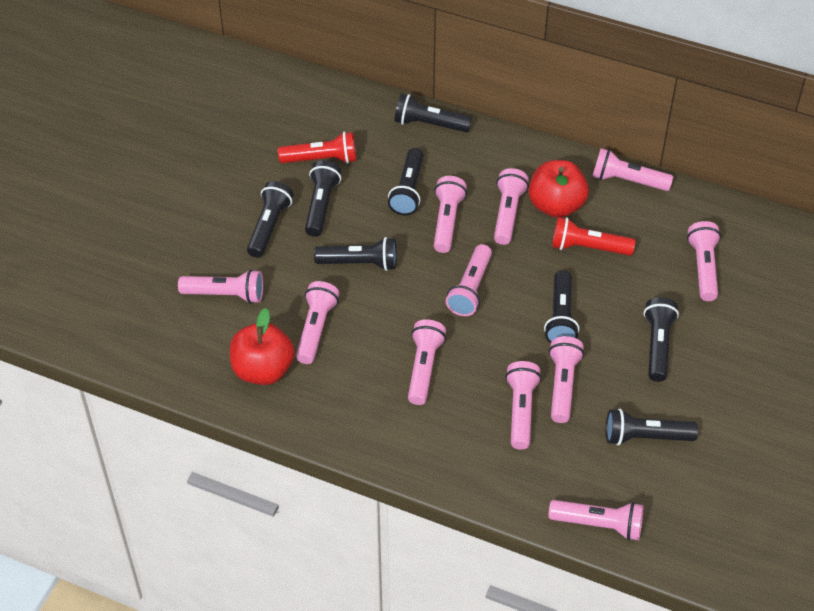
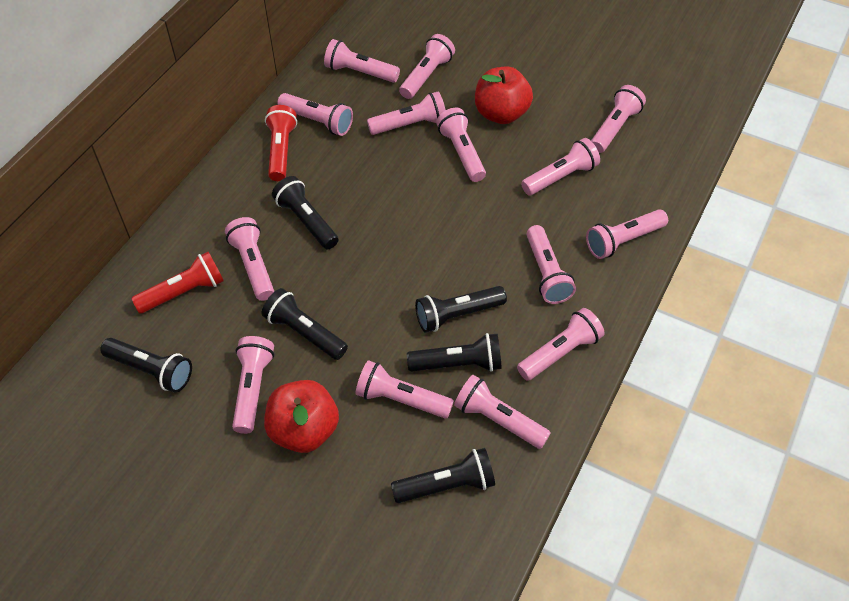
black flashlight: 8 -> 6
pink flashlight: 11 -> 14

